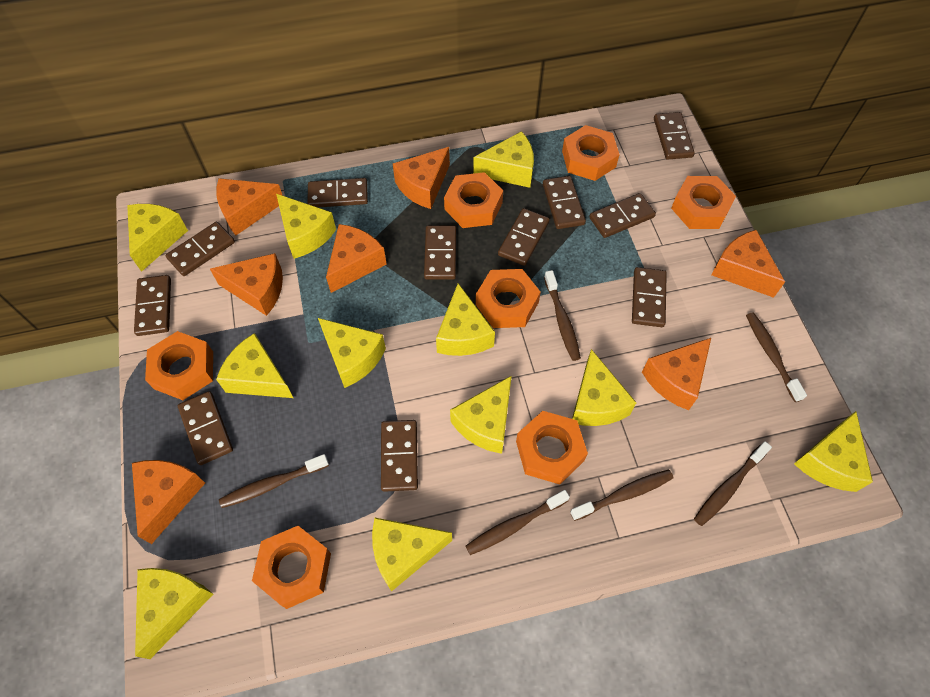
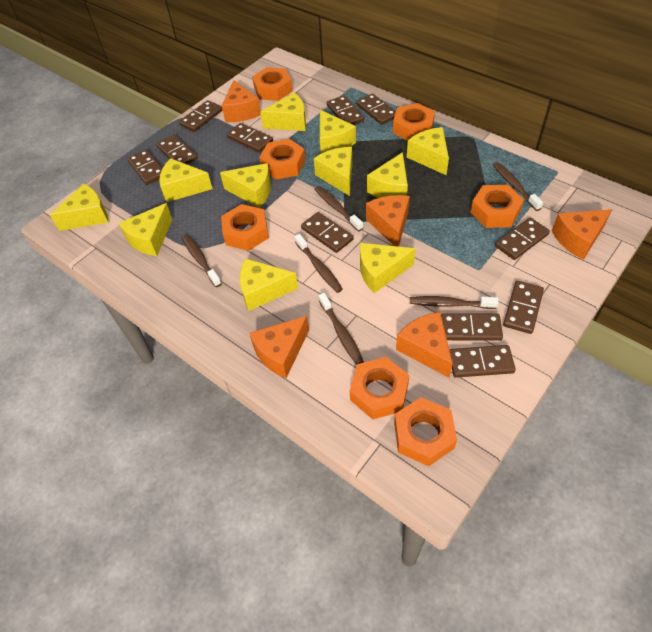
orange cheese: 7 -> 5

